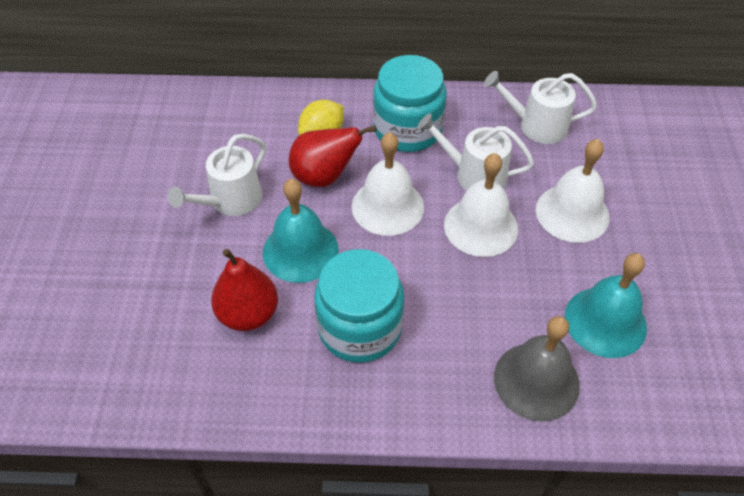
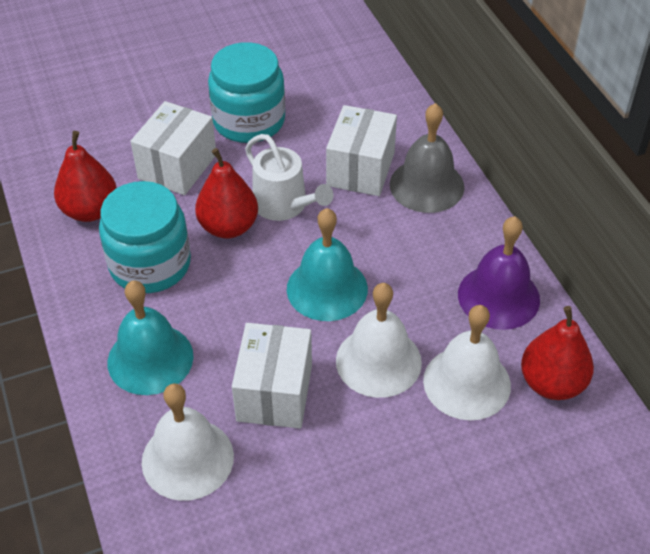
purple bell: 0 -> 1
red pear: 2 -> 3
white box: 0 -> 3
white watering can: 3 -> 1
yellow lemon: 1 -> 0

